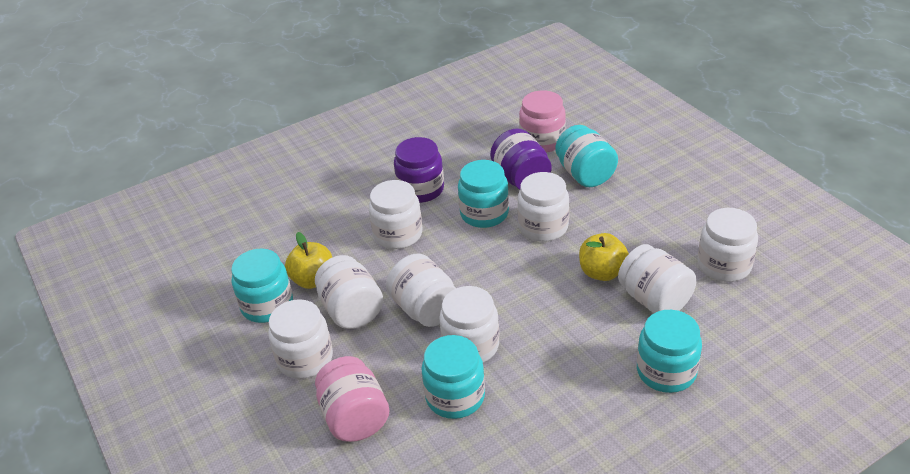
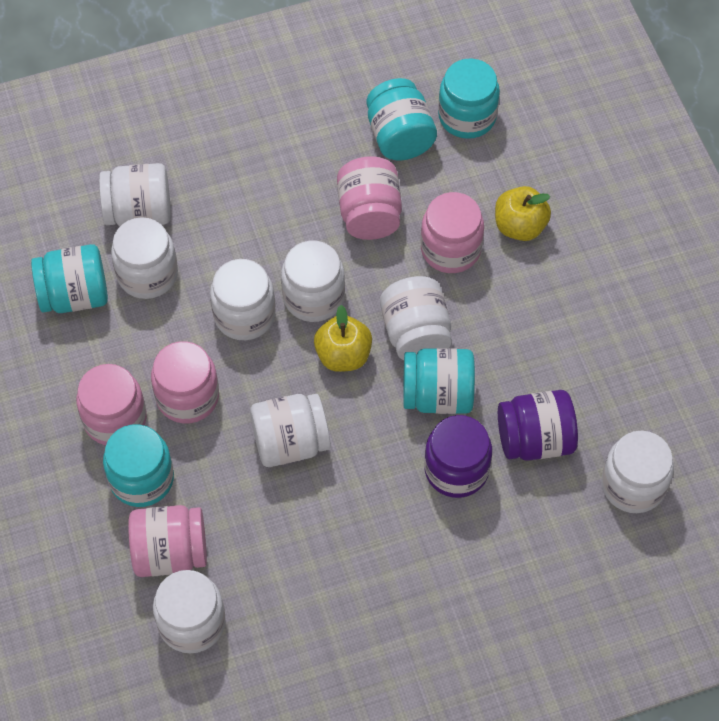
pink jar: 2 -> 5

